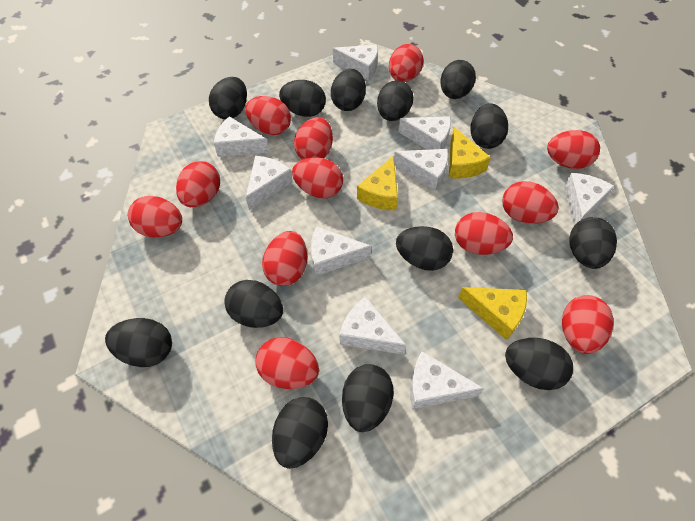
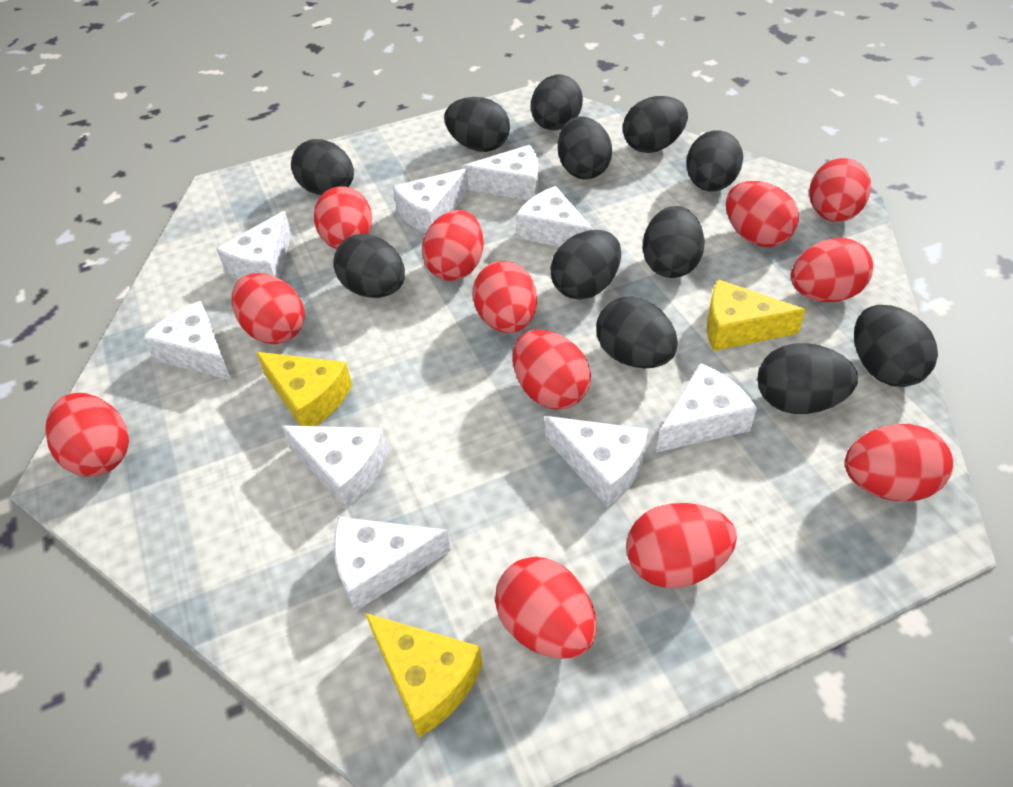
black egg: 13 -> 12

